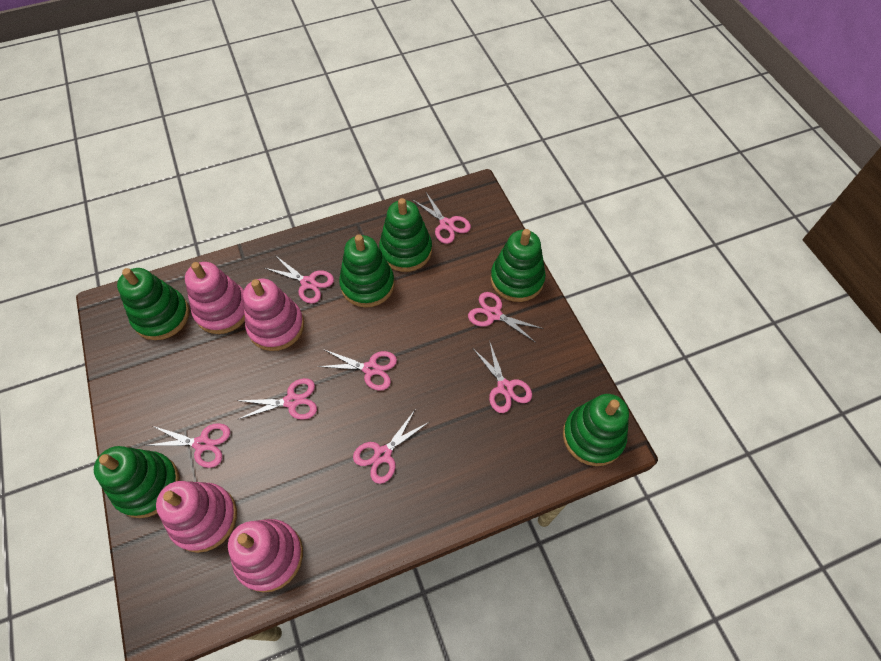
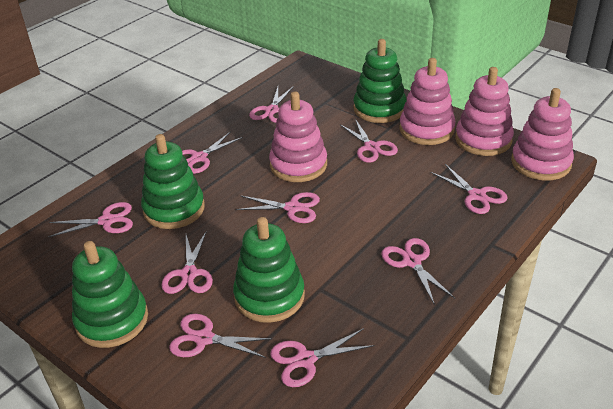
green stacking toy: 6 -> 4
pink scissors: 8 -> 10

